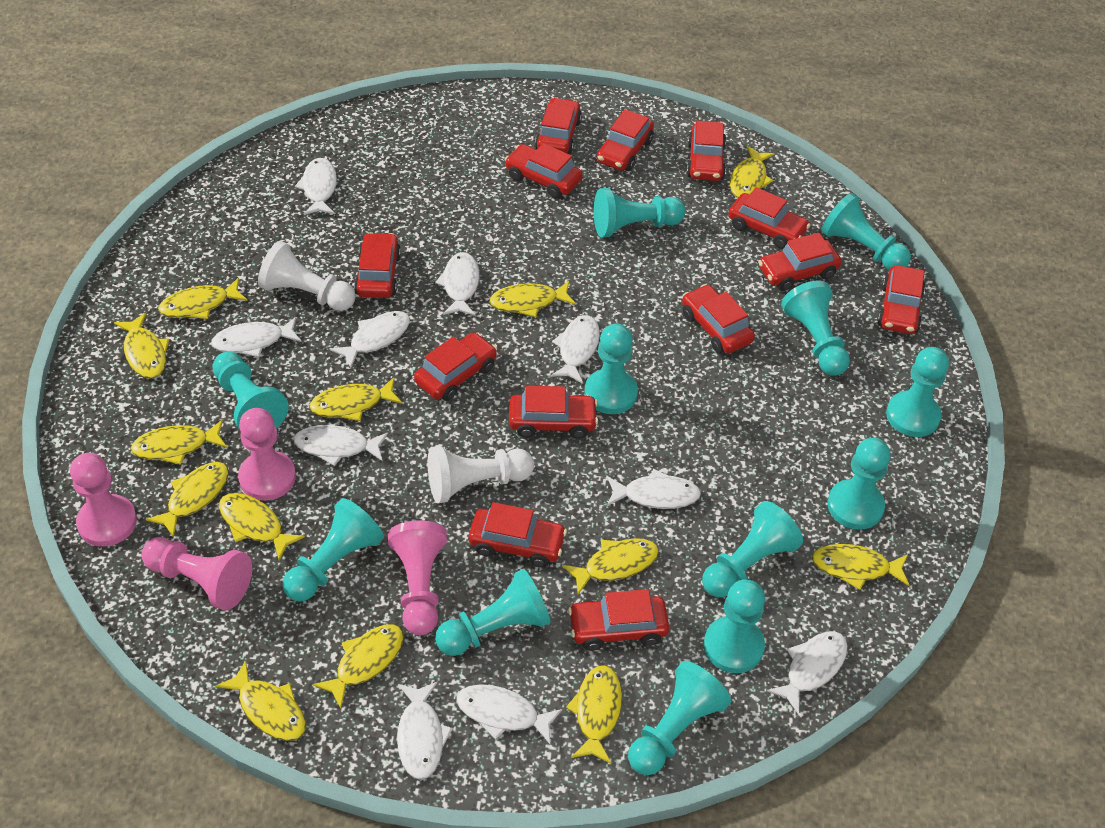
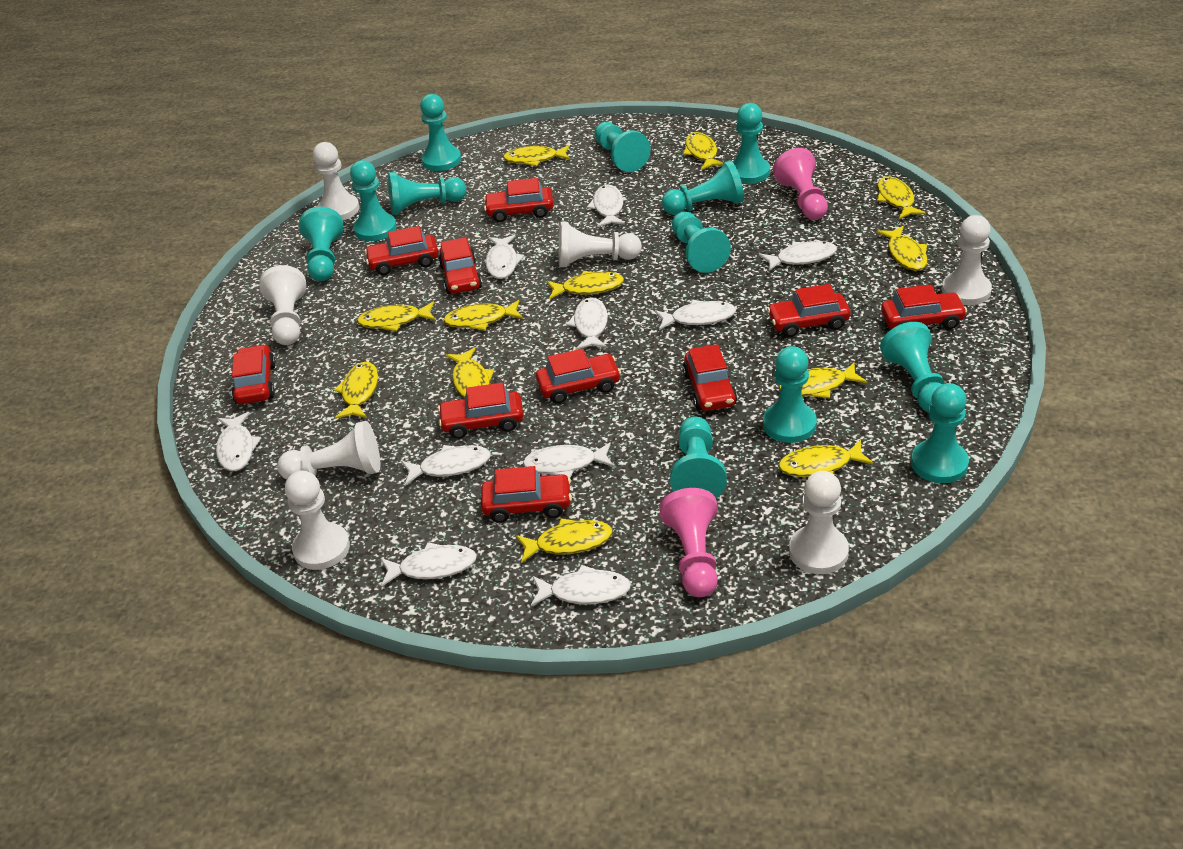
pink pawn: 4 -> 2
red car: 13 -> 10
white pawn: 2 -> 7
yellow fish: 13 -> 12

